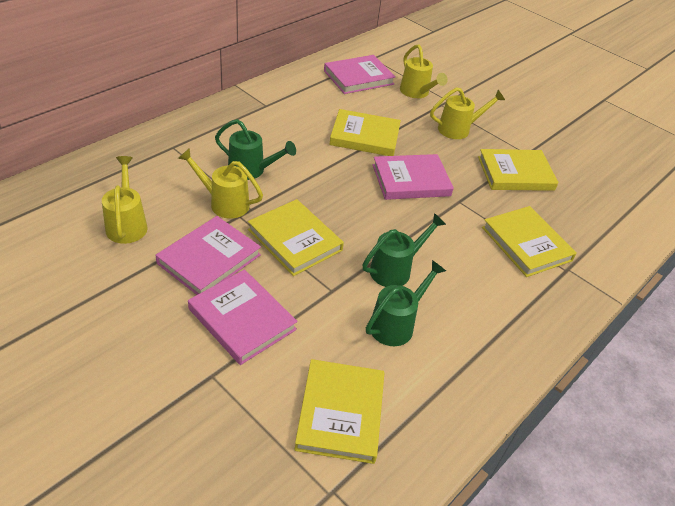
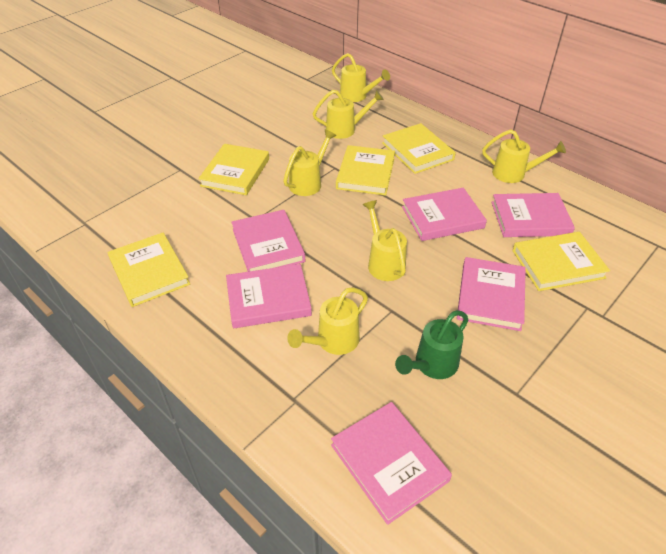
green watering can: 3 -> 1
pink book: 4 -> 6
yellow watering can: 4 -> 6

